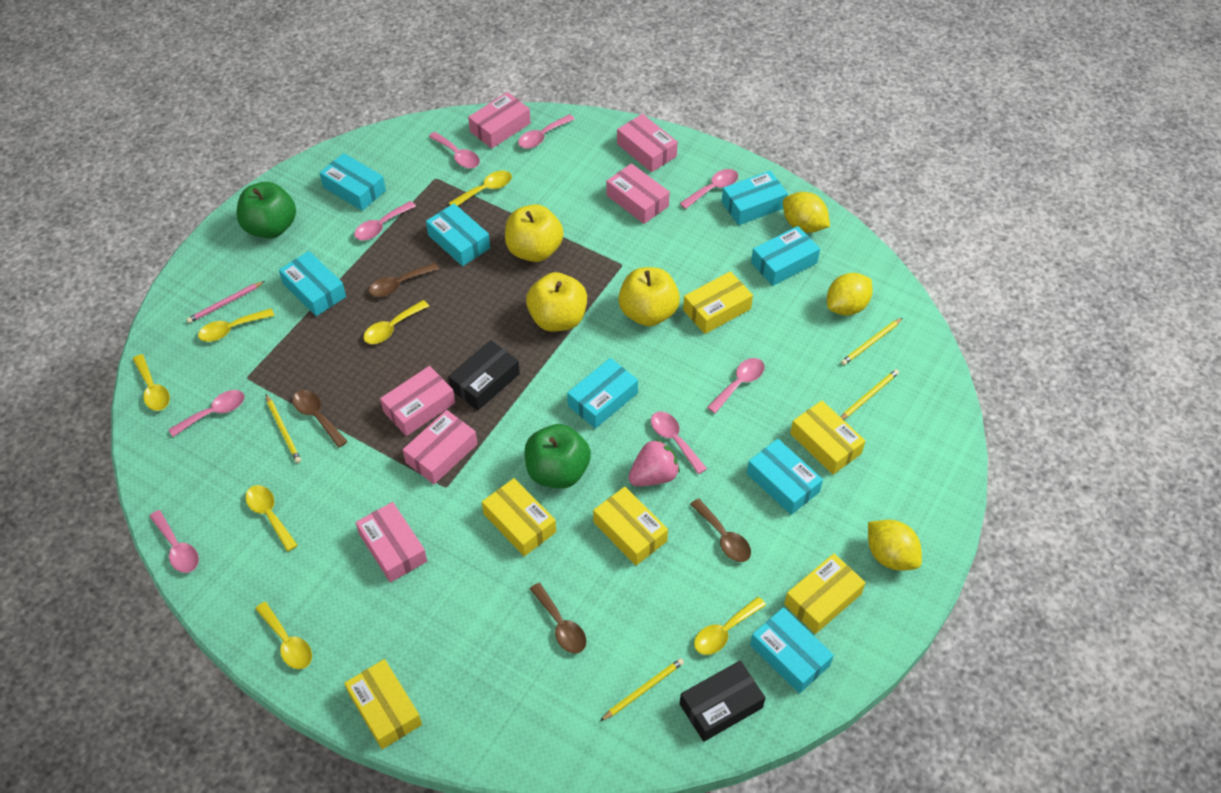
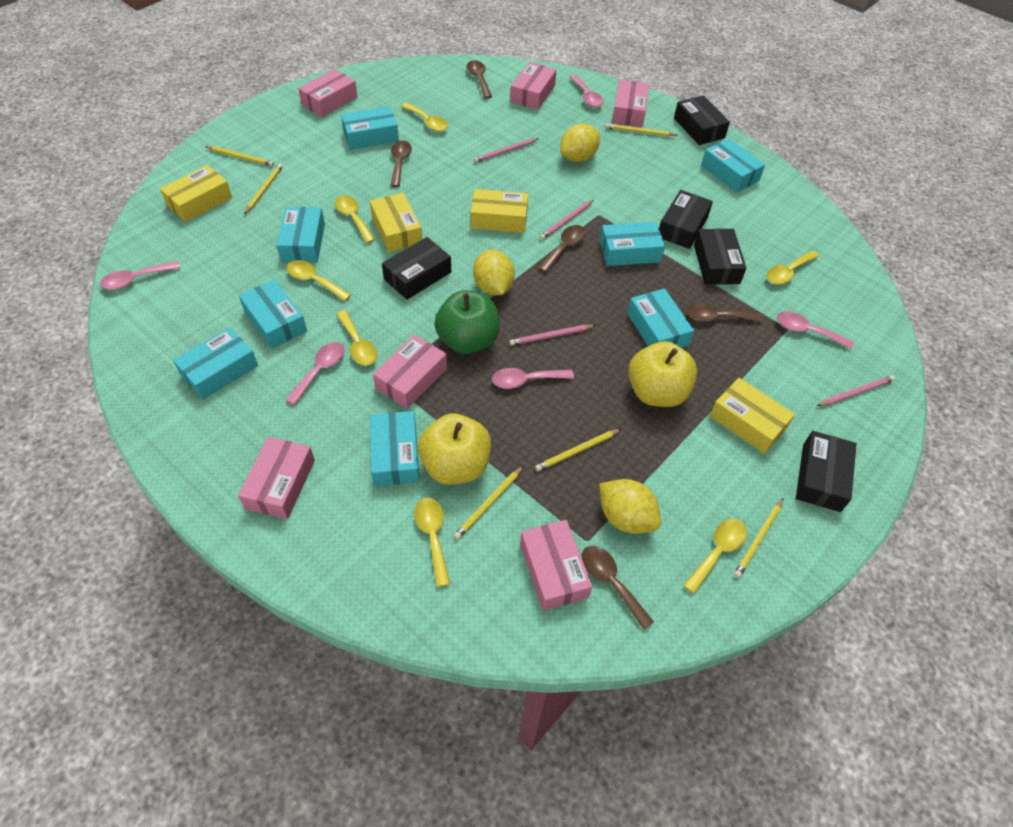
black box: 2 -> 5
brown spoon: 4 -> 5
green apple: 2 -> 1
pink pencil: 1 -> 4
pink spoon: 8 -> 5
pink strawberry: 1 -> 0
yellow apple: 3 -> 2
yellow box: 6 -> 4
yellow pencil: 4 -> 6

